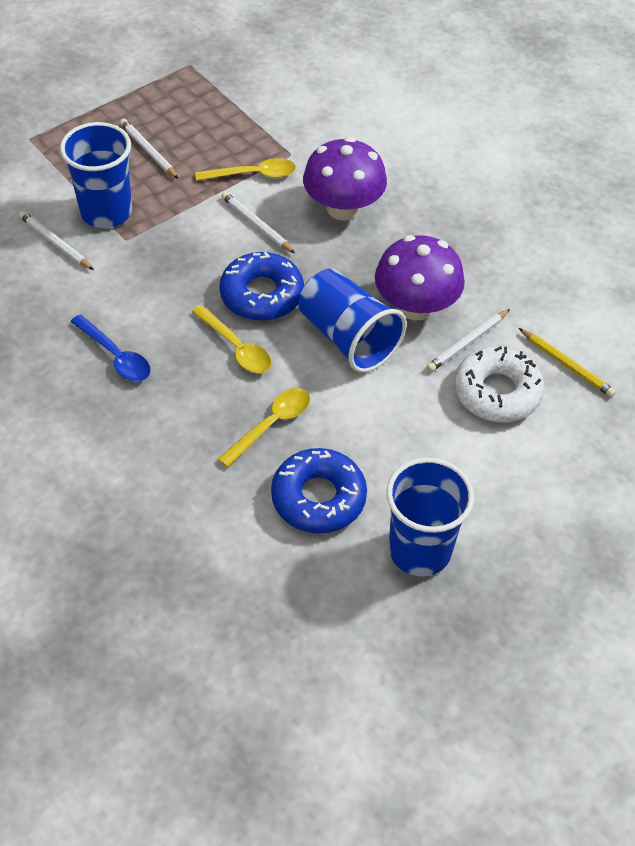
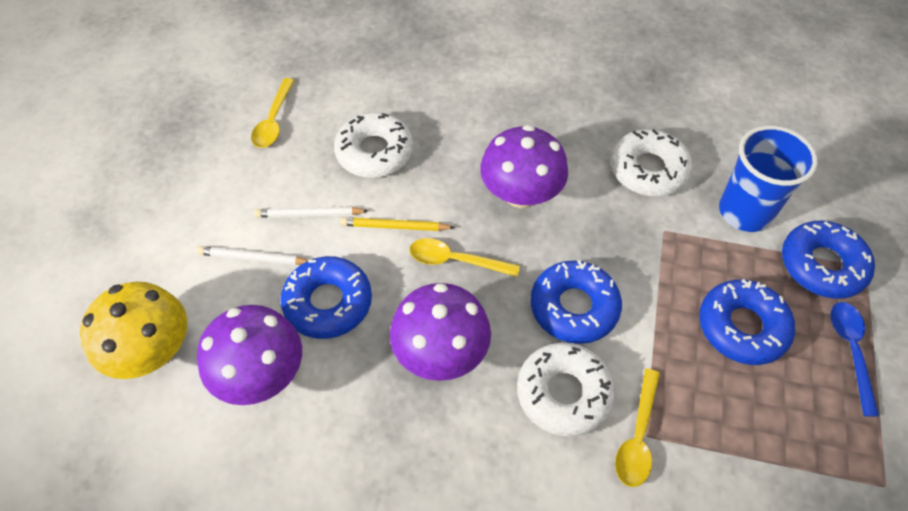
blue cup: 3 -> 1
blue donut: 2 -> 4
purple mushroom: 2 -> 3
white donut: 1 -> 3
white pencil: 4 -> 2
yellow mushroom: 0 -> 1

